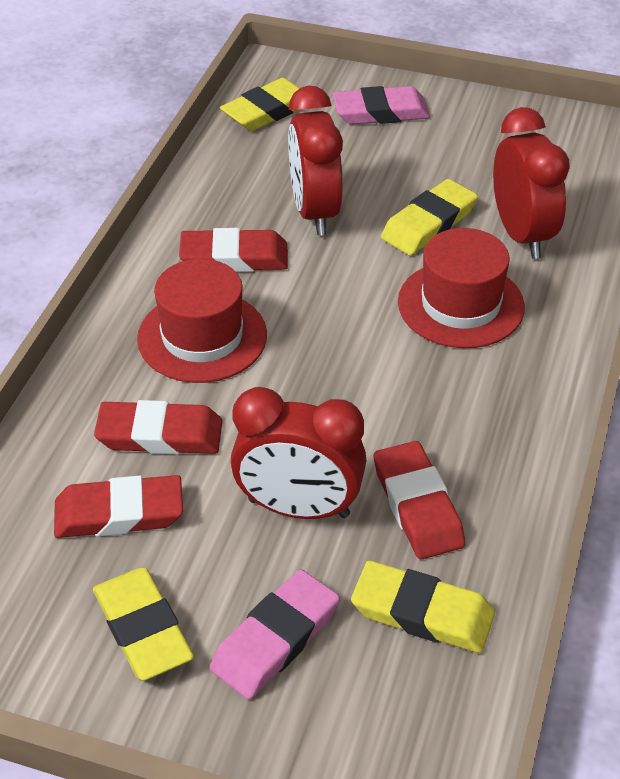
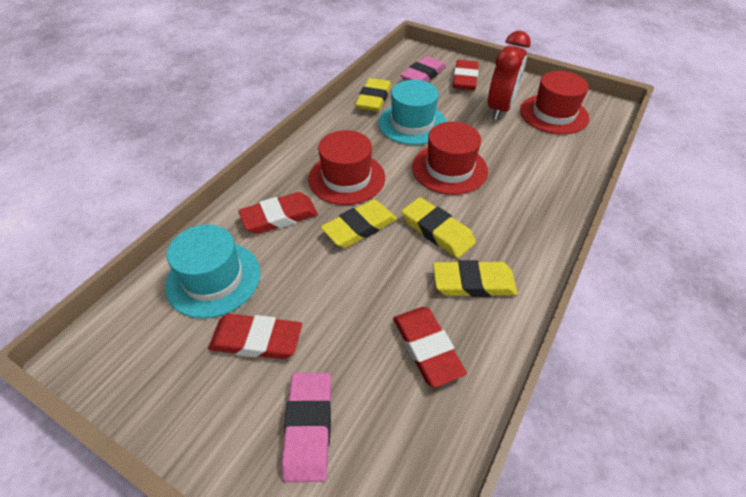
red clock: 3 -> 1
red hat: 2 -> 3
turquoise hat: 0 -> 2

